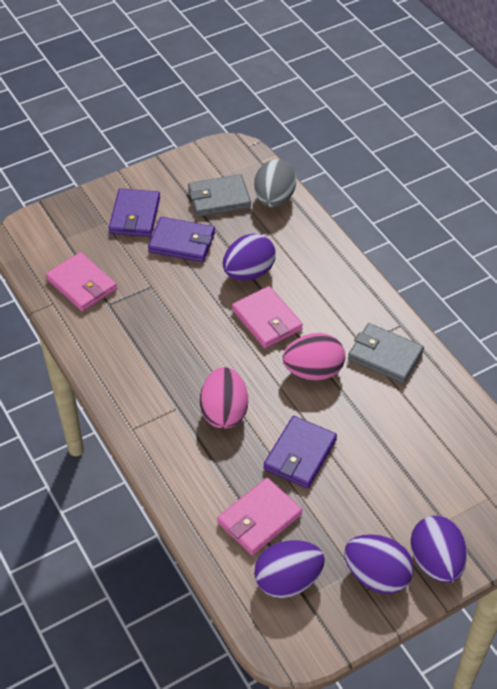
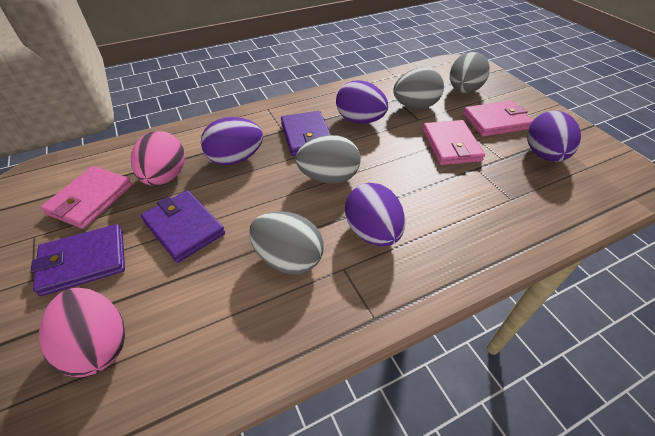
grey egg: 1 -> 4
grey wallet: 2 -> 0

